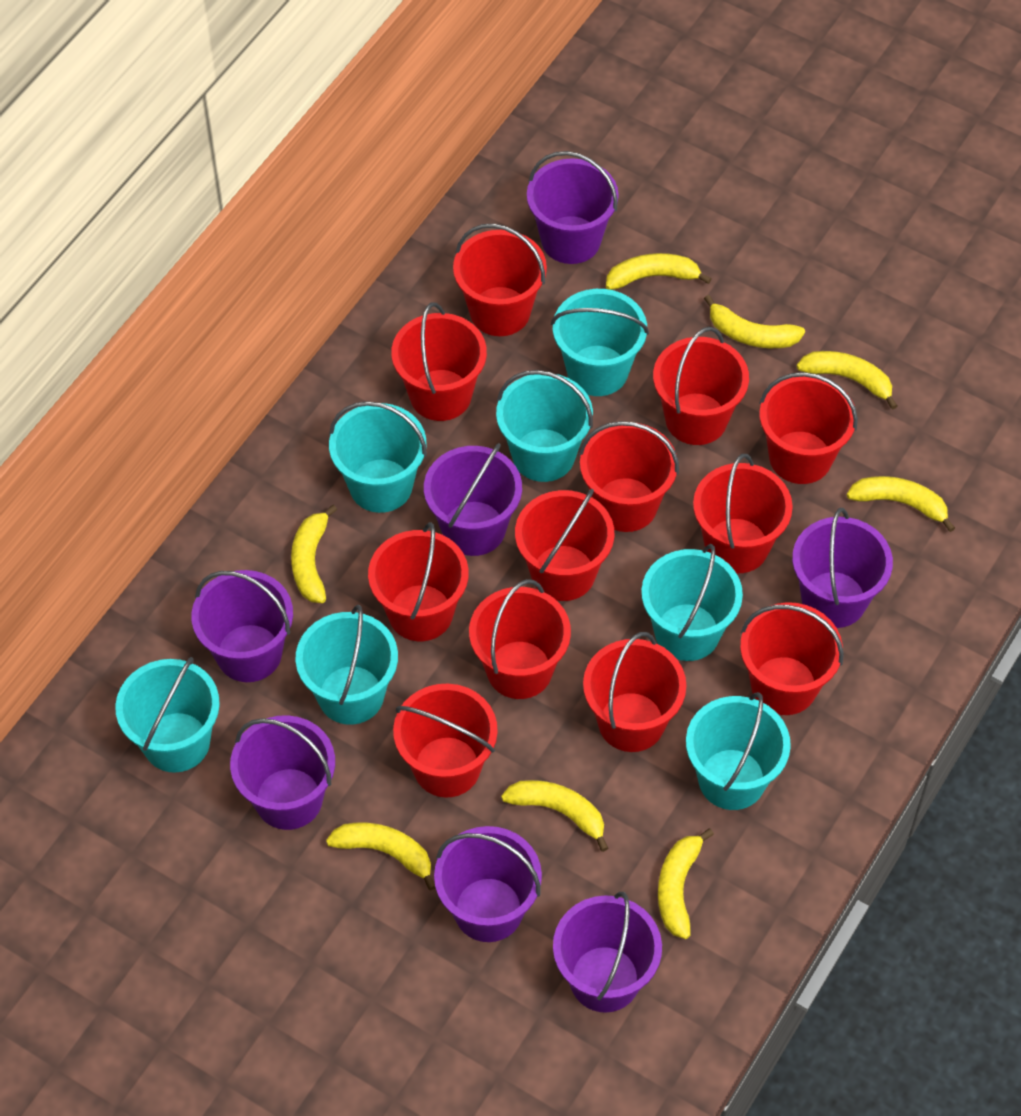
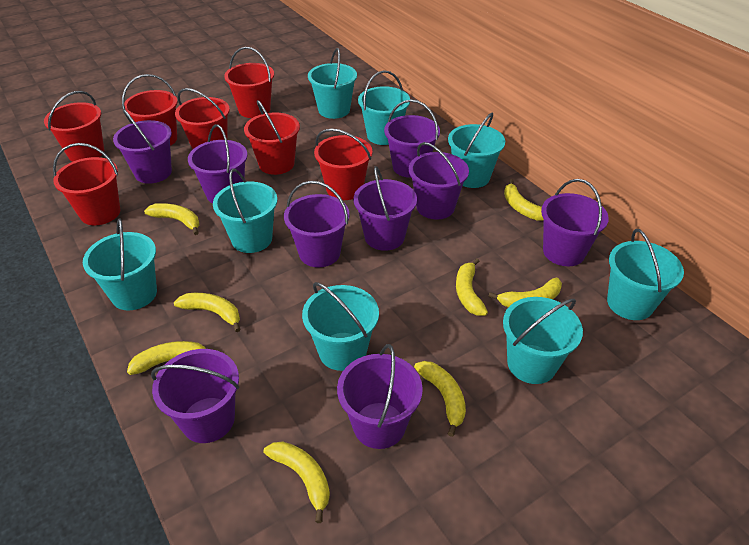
purple bucket: 7 -> 9
red bucket: 12 -> 7
turquoise bucket: 7 -> 8

